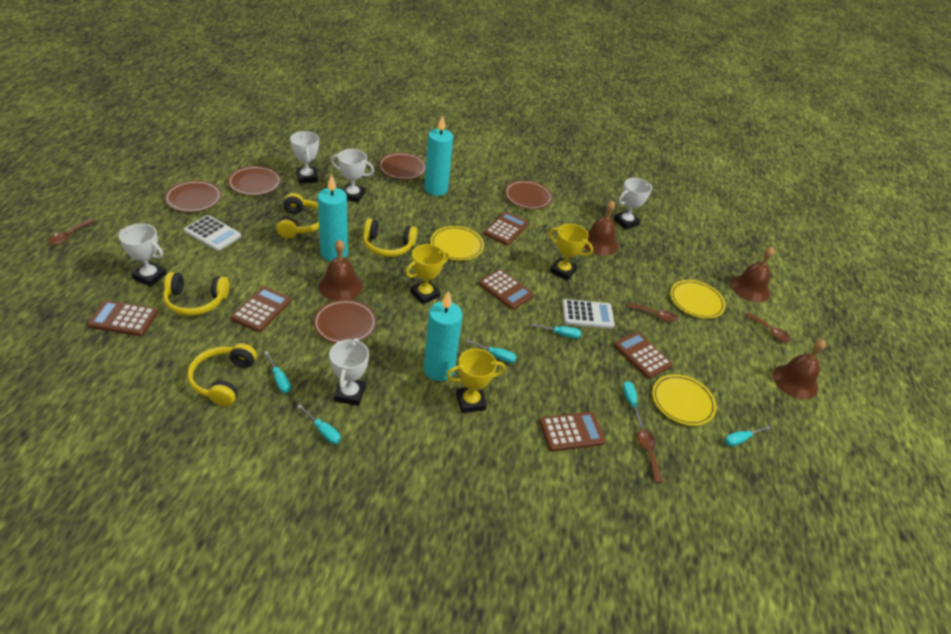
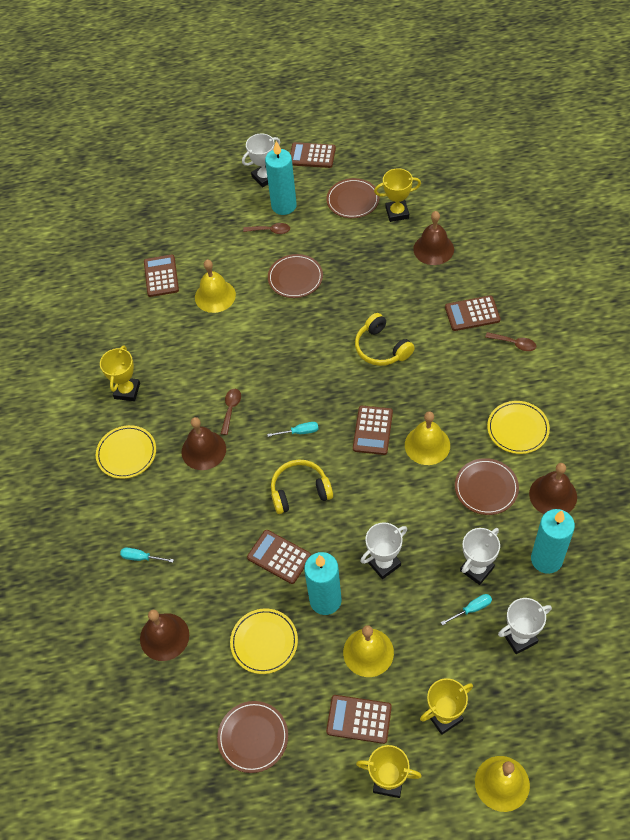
brown plate: 5 -> 4
brown spoon: 4 -> 3
turquoise screwdriver: 6 -> 3
white calculator: 2 -> 0
white trophy: 5 -> 4
yellow bell: 0 -> 4
yellow headphones: 4 -> 2
yellow trophy: 3 -> 4

